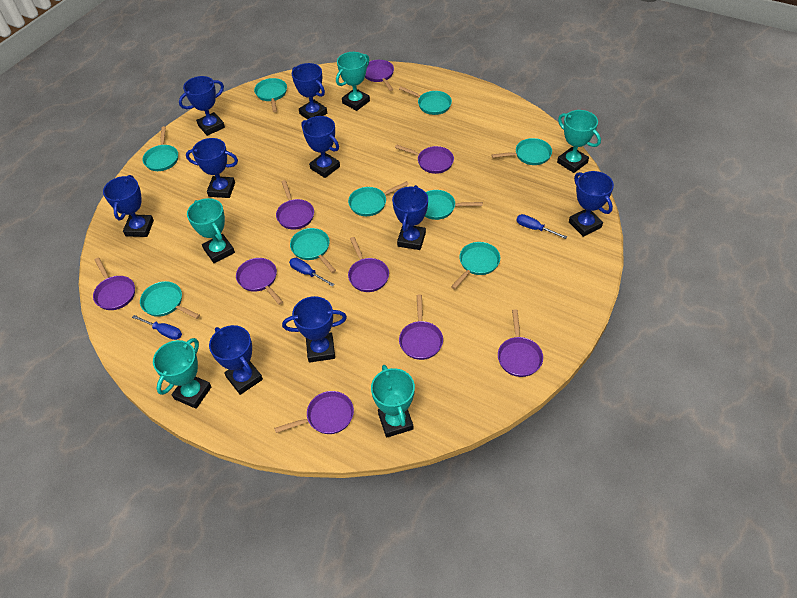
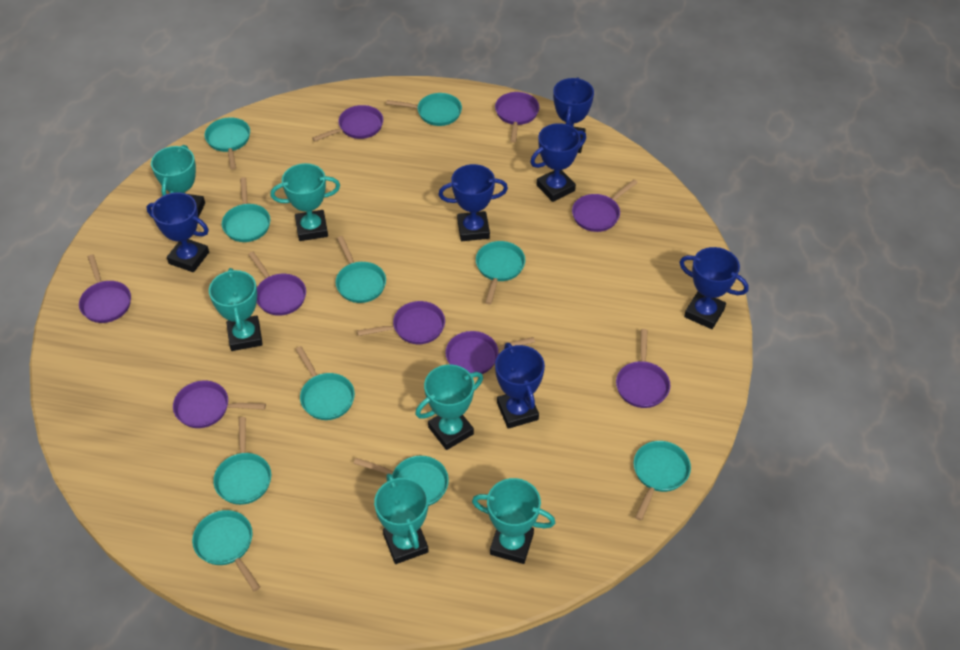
blue screwdriver: 3 -> 0
blue trophy: 9 -> 6
turquoise pan: 9 -> 10
turquoise trophy: 5 -> 6

